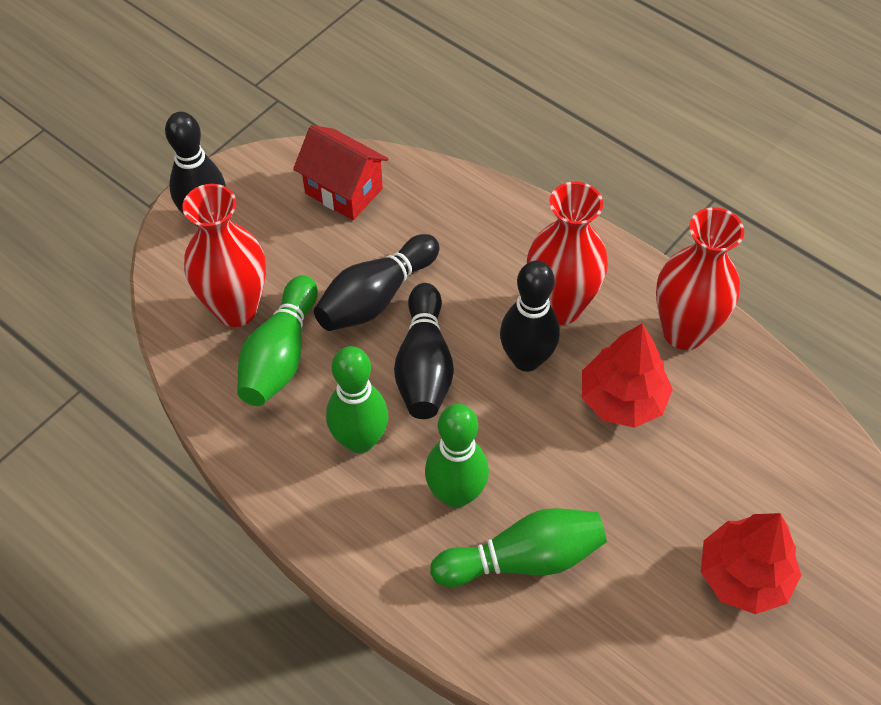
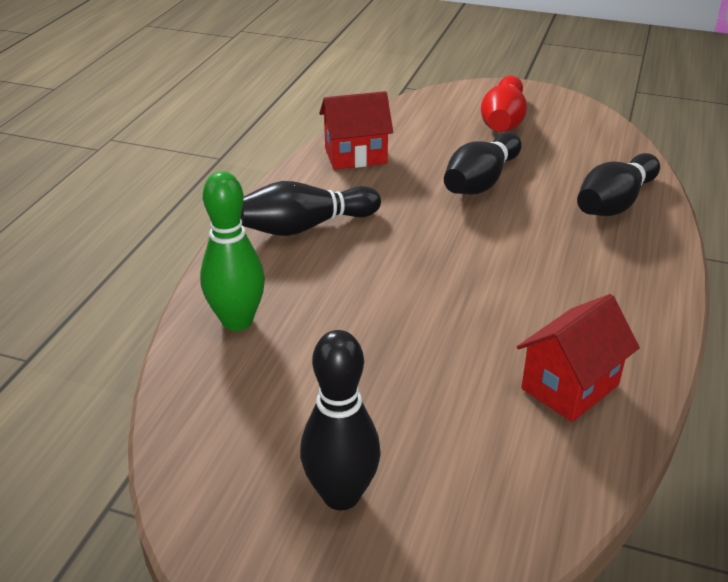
green bowling pin: 4 -> 1
red bowling pin: 0 -> 1
red house: 1 -> 2
red tree: 2 -> 0
red vase: 3 -> 0

